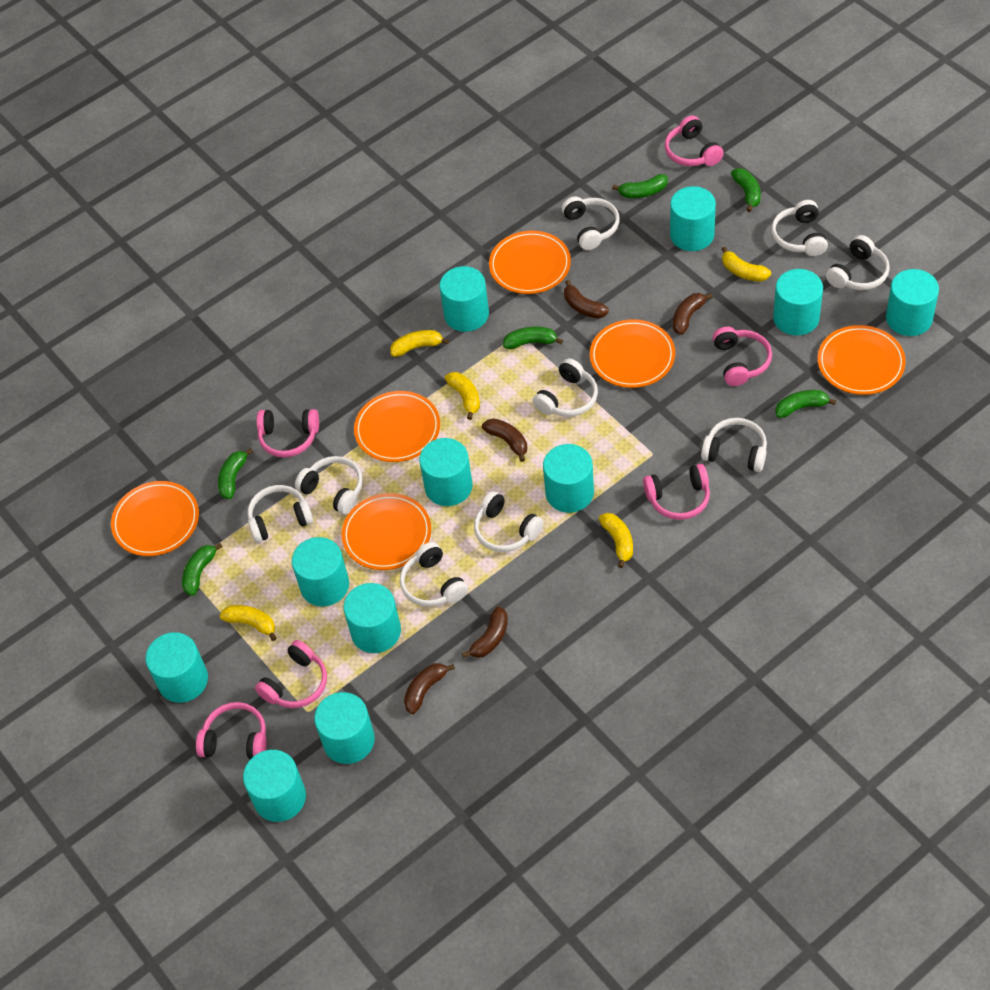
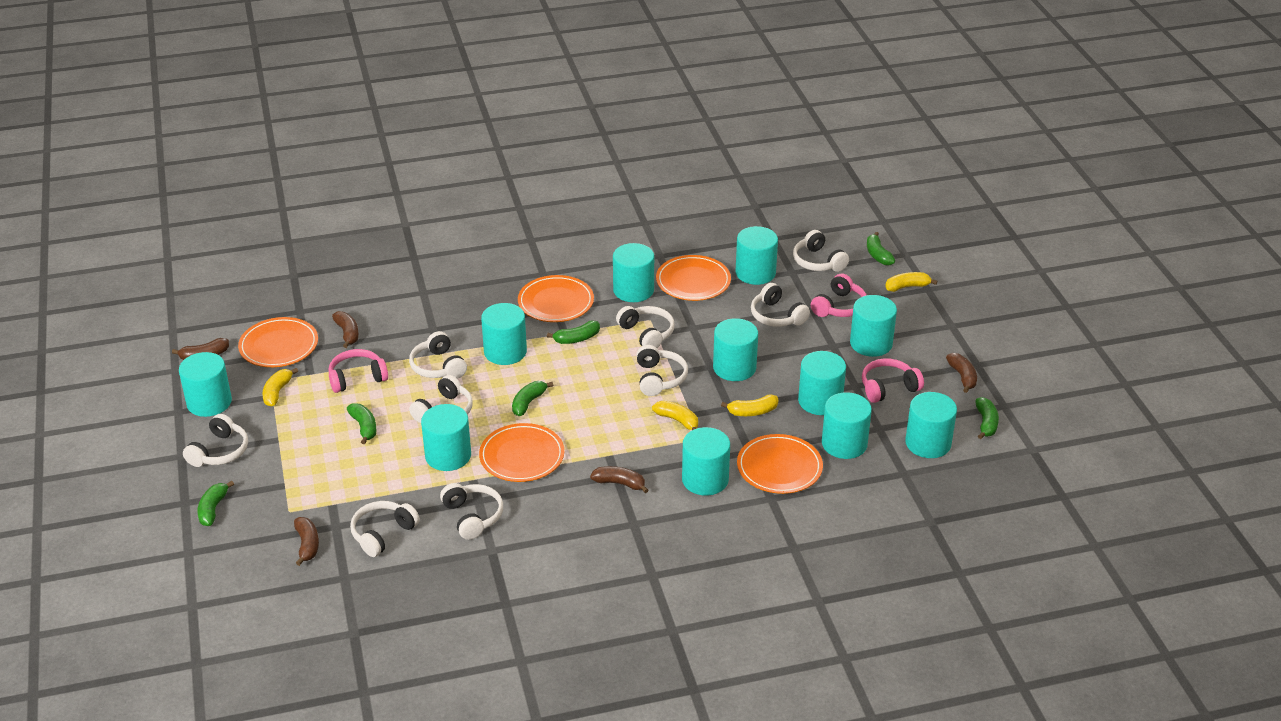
orange plate: 6 -> 5
pink headphones: 6 -> 3
yellow banana: 5 -> 4

